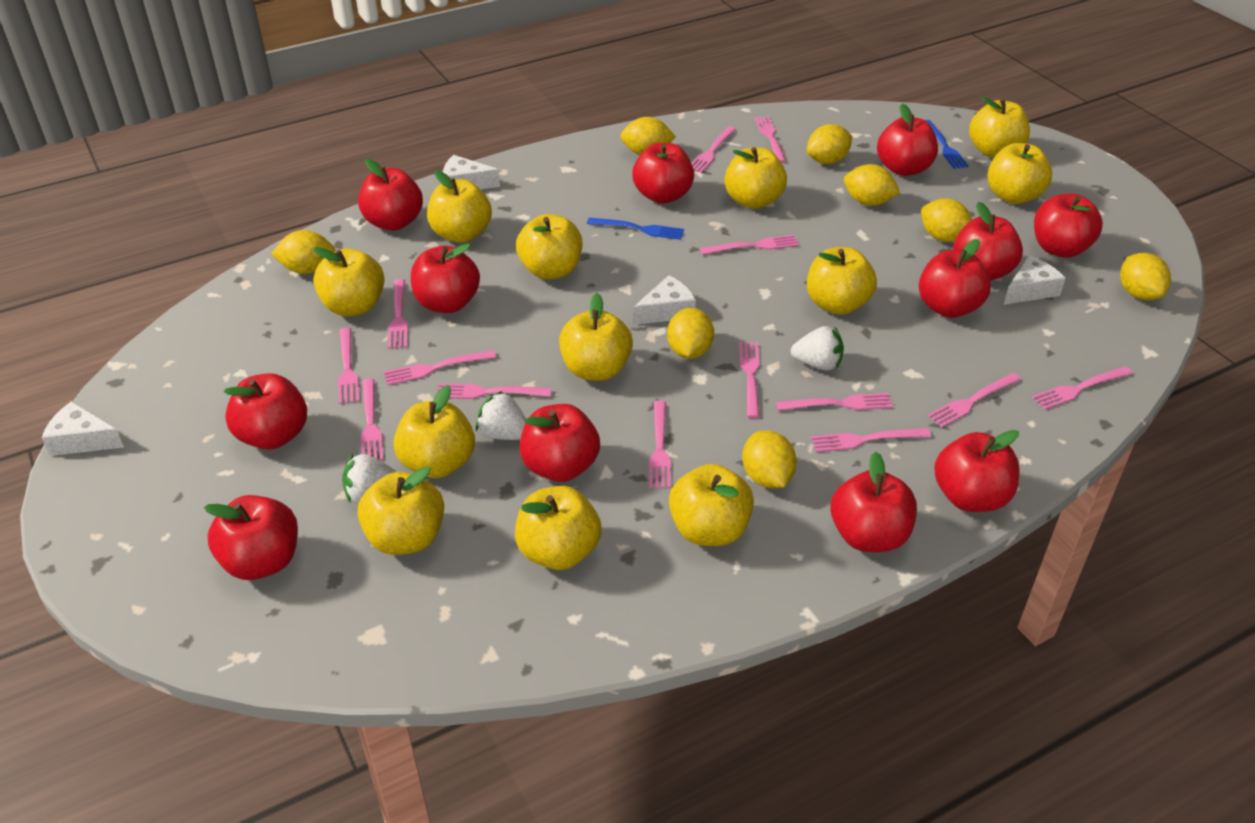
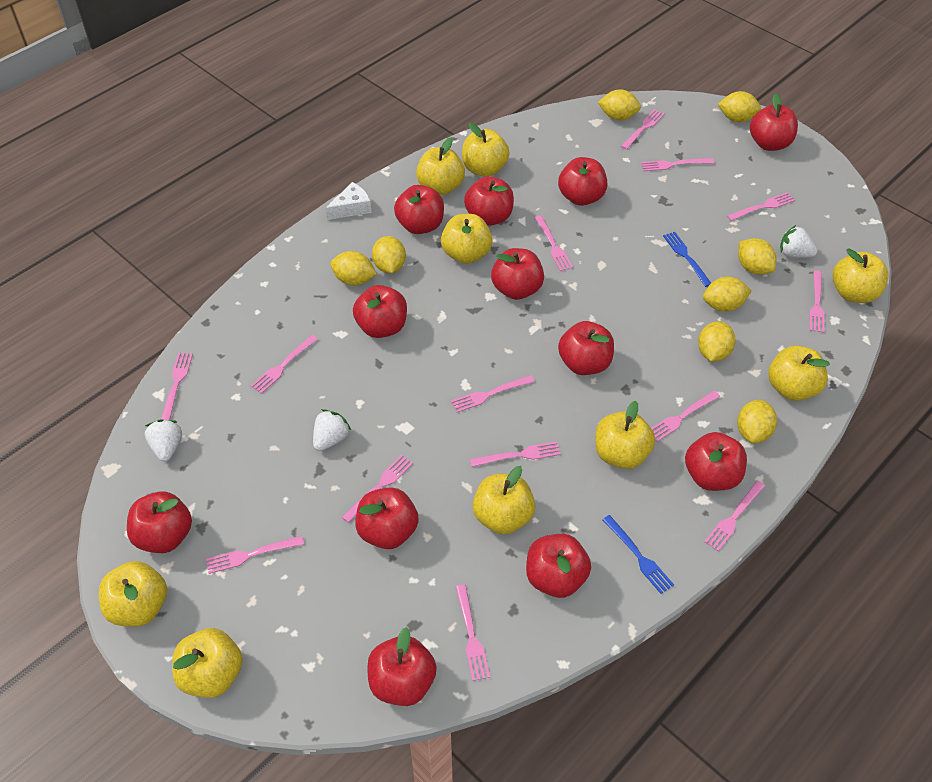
white cheese: 4 -> 1
yellow apple: 12 -> 9

